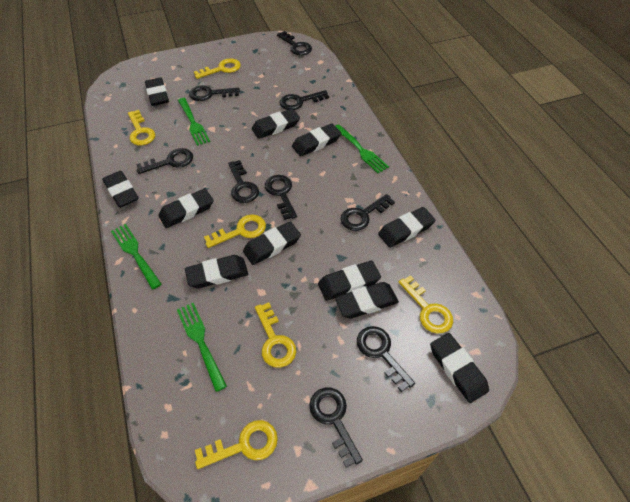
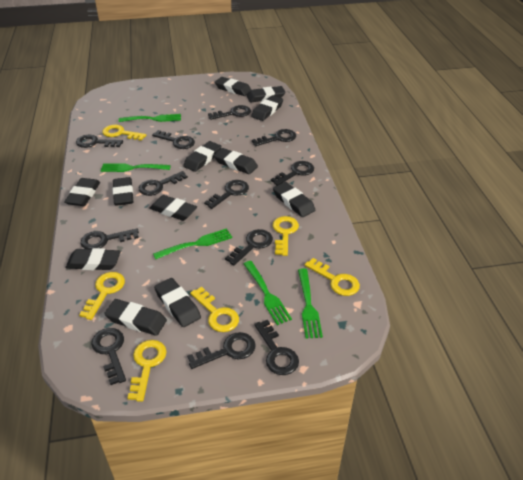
black eraser: 11 -> 12
black key: 9 -> 12
green fork: 4 -> 5

